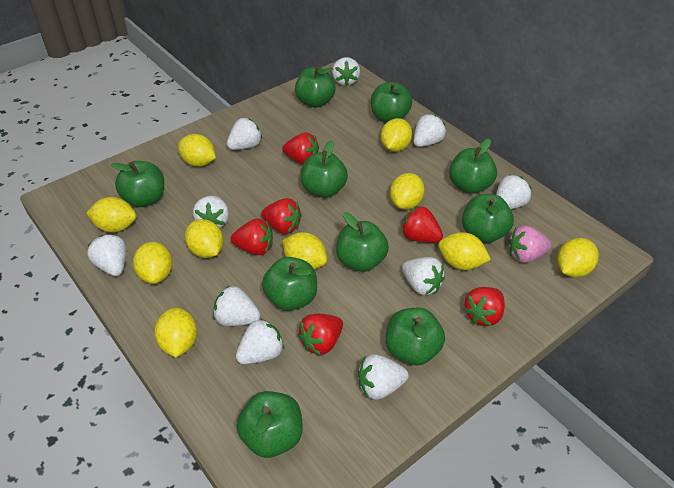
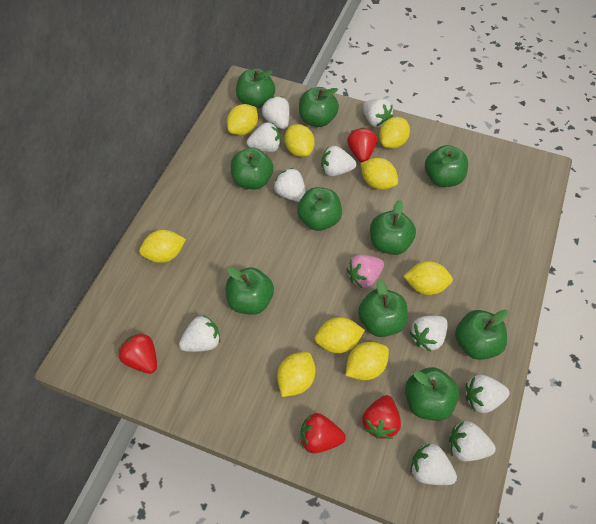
red strawberry: 6 -> 4
yellow lemon: 10 -> 9

